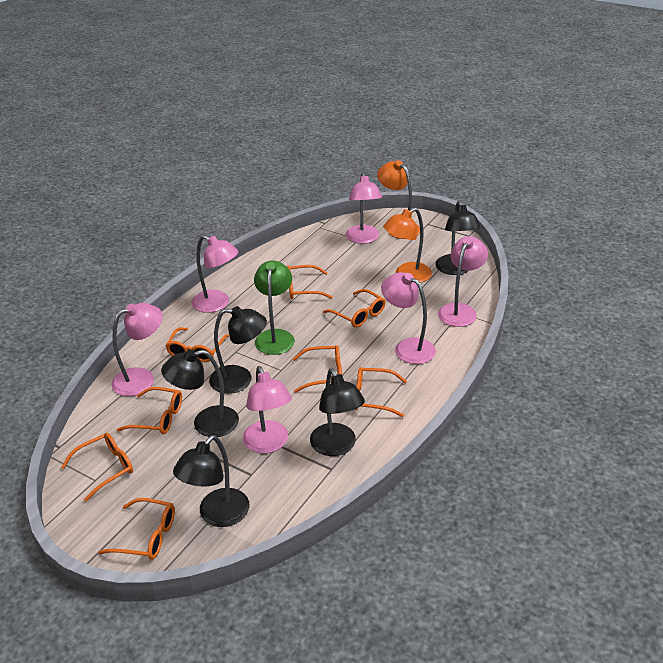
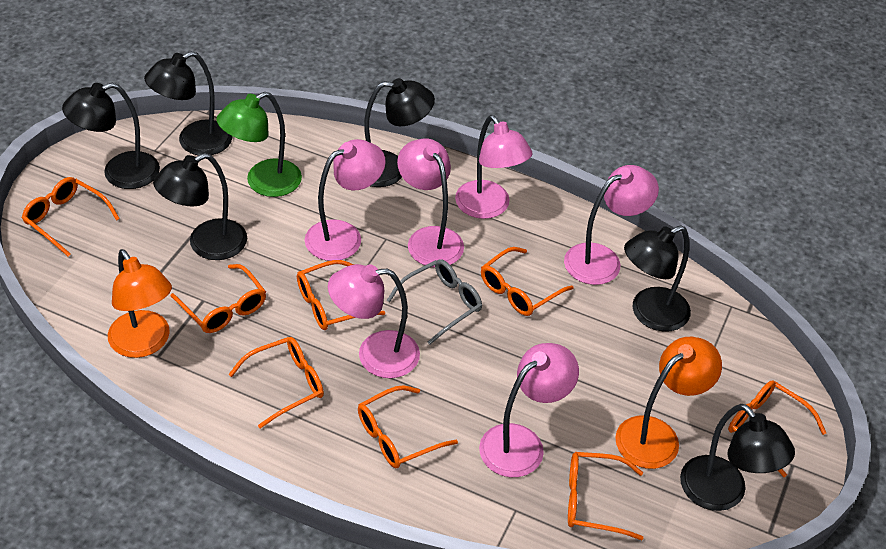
black lamp: 5 -> 6
grey glasses: 0 -> 1

